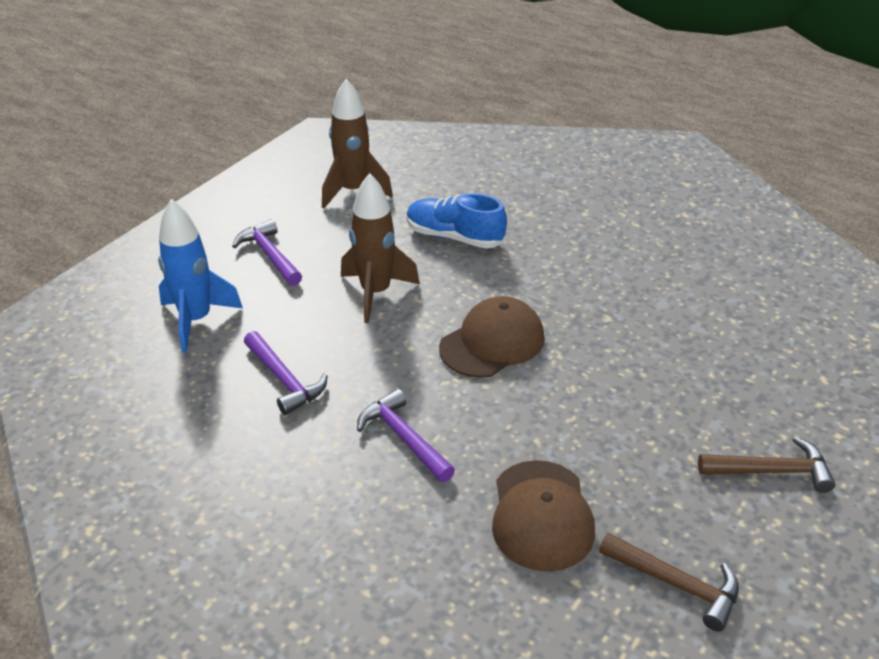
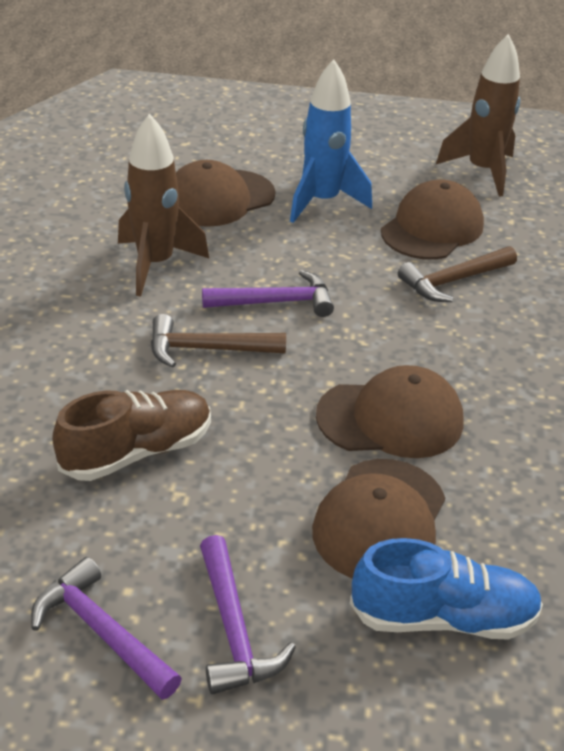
brown cap: 2 -> 4
brown shoe: 0 -> 1

